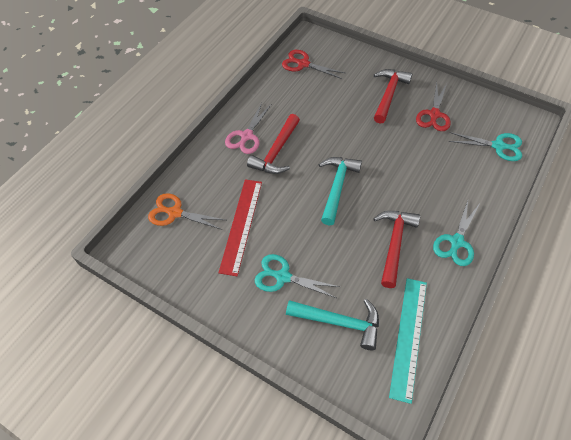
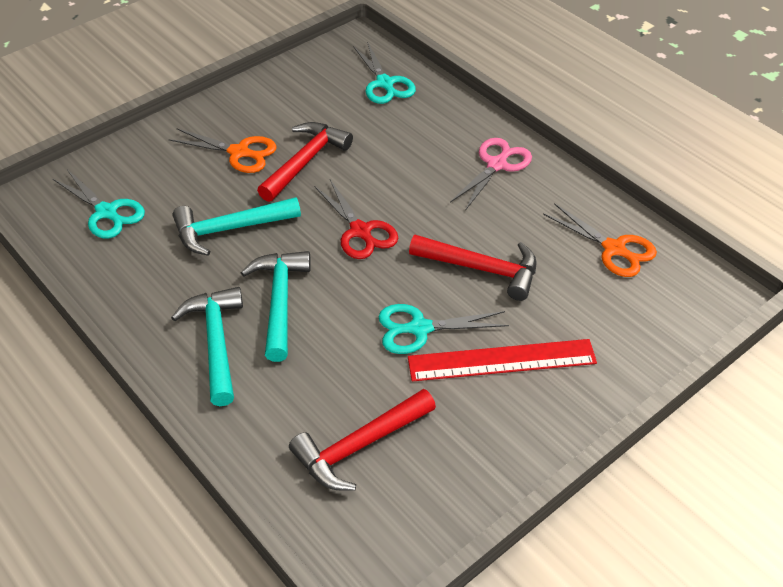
orange scissors: 1 -> 2
red scissors: 2 -> 1
turquoise hammer: 2 -> 3
turquoise ruler: 1 -> 0

